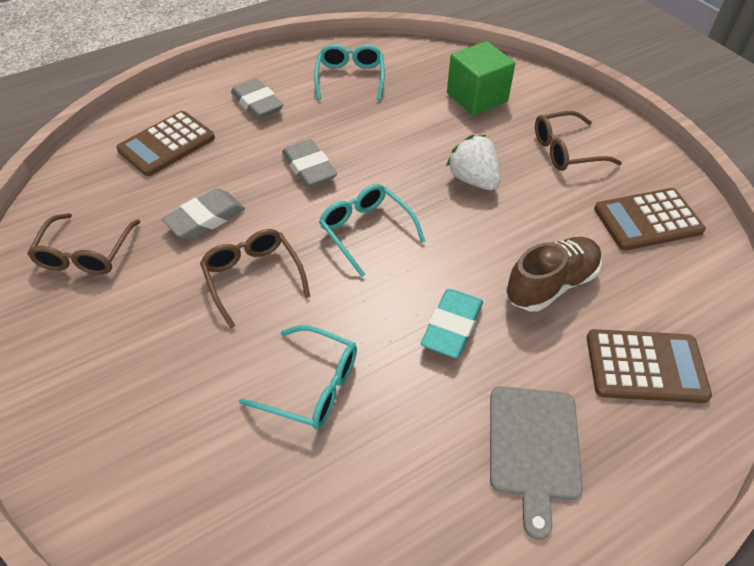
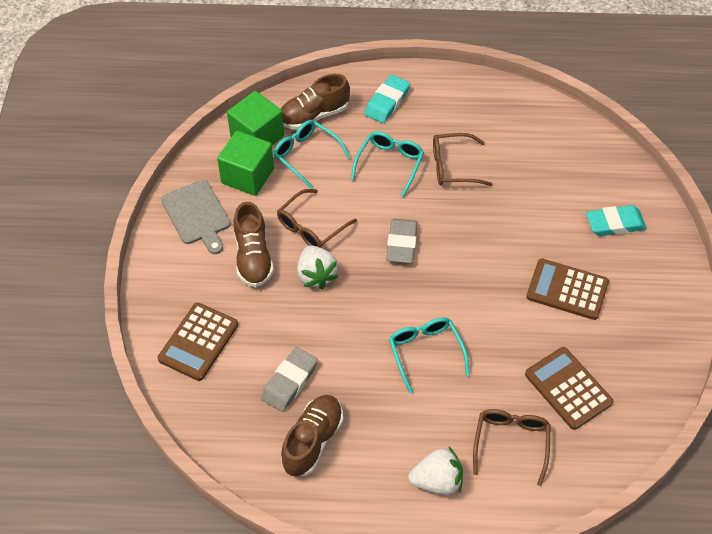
brown shoe: 1 -> 3
green cube: 1 -> 2
grey eraser: 3 -> 2
turquoise eraser: 1 -> 2
white strawberry: 1 -> 2

